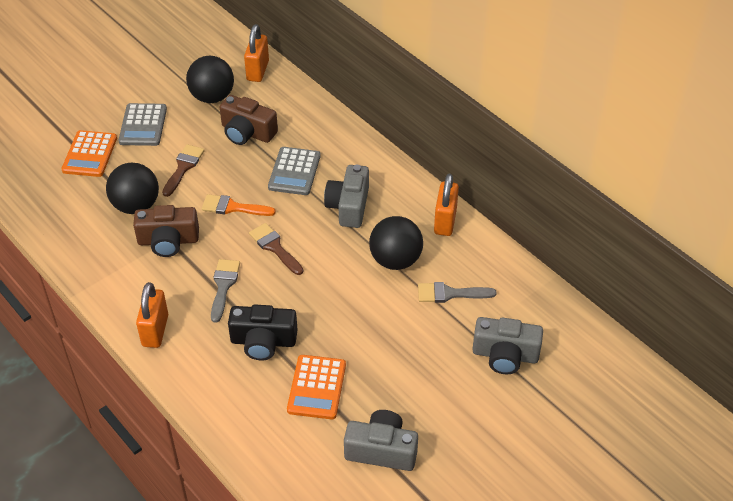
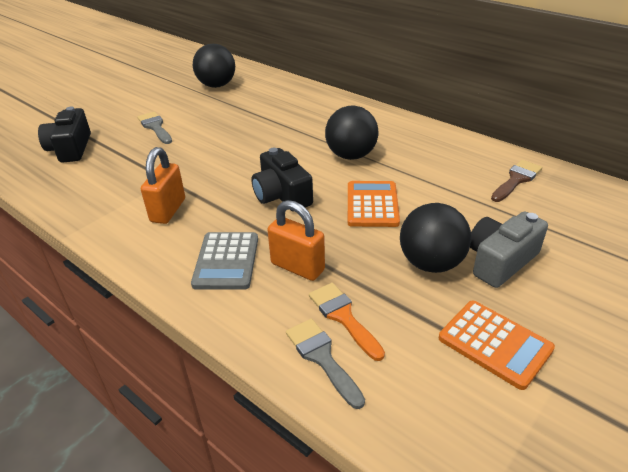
black camera: 1 -> 2
brown brush: 2 -> 1
brown camera: 2 -> 0
grey calculator: 2 -> 1
grey camera: 3 -> 1
orange padlock: 3 -> 2

